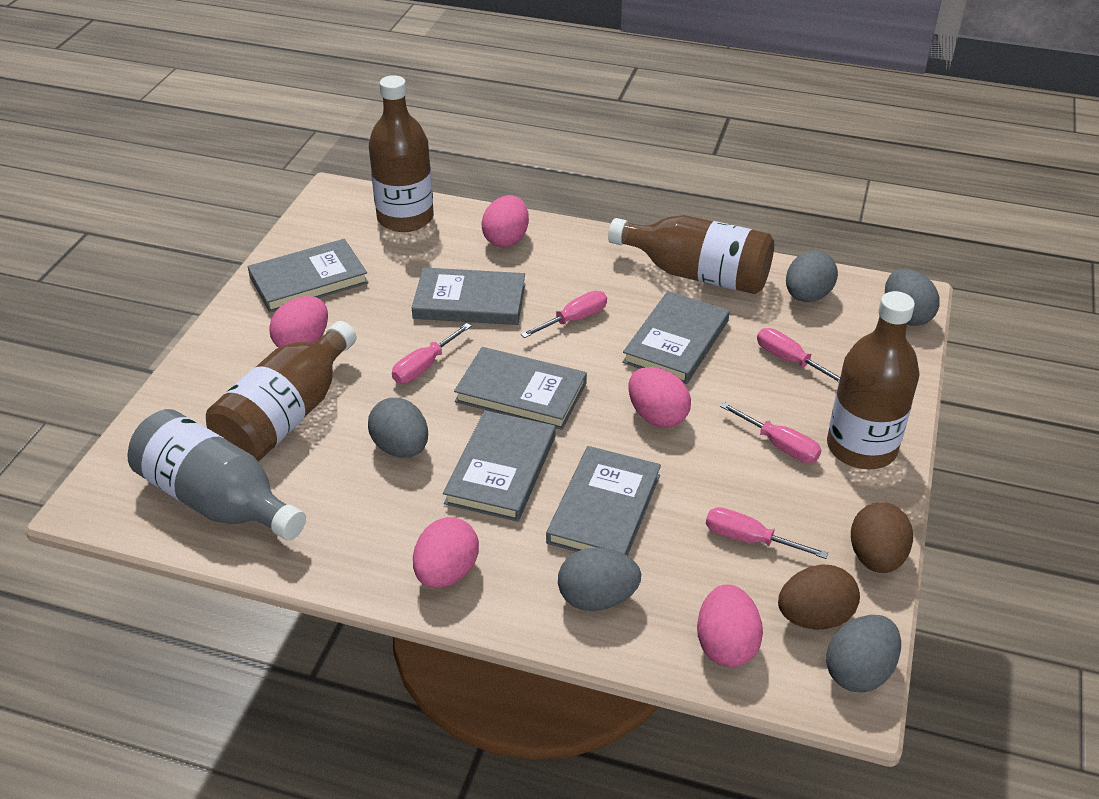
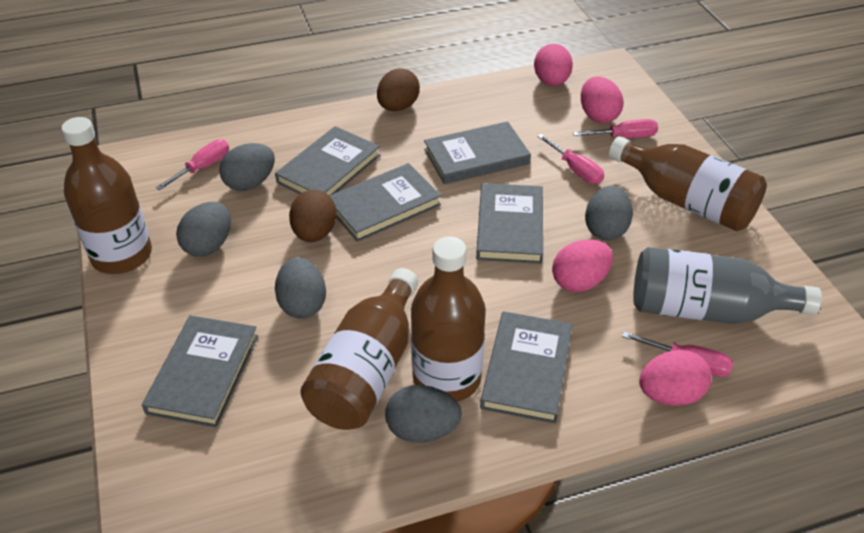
pink egg: 5 -> 4
pink screwdriver: 5 -> 4

